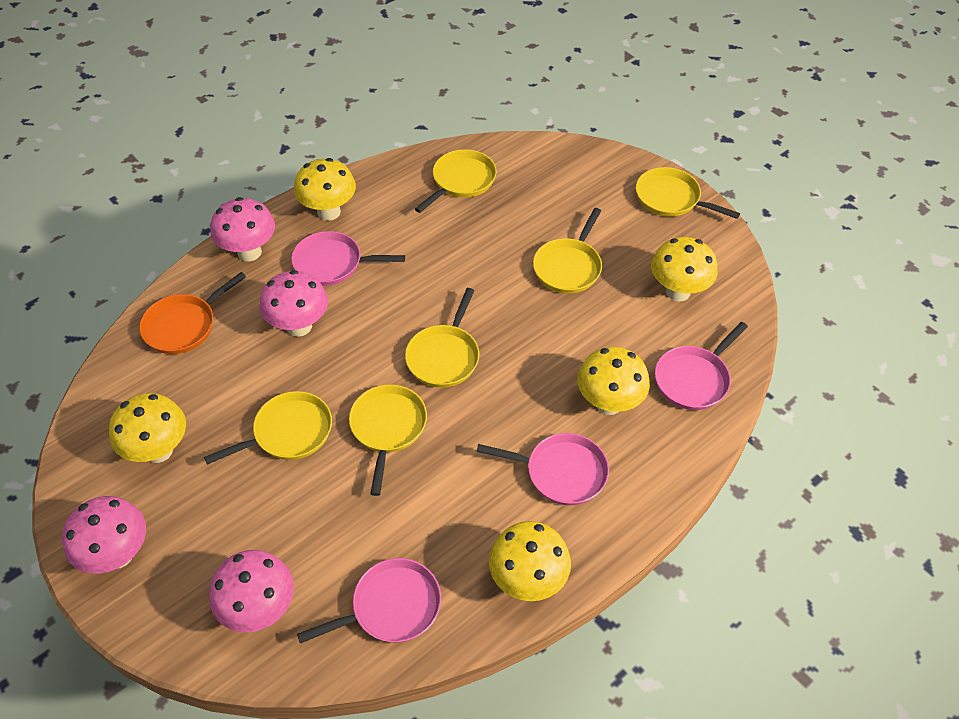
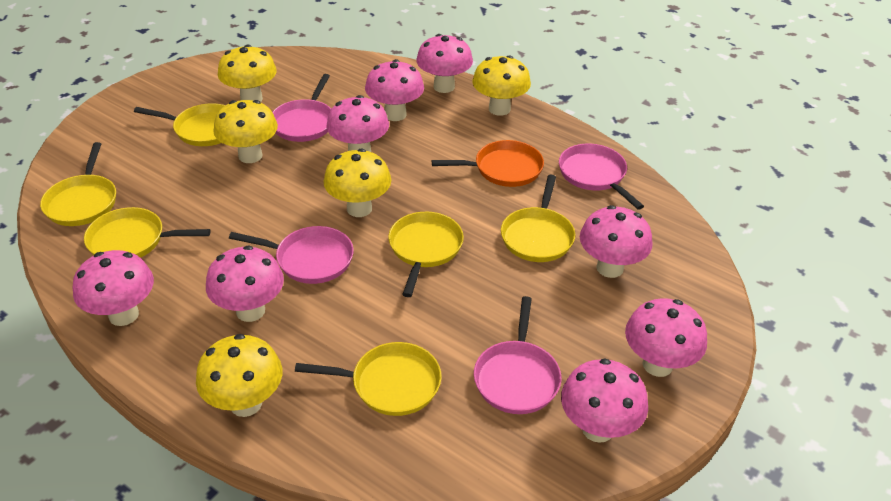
pink mushroom: 4 -> 8

